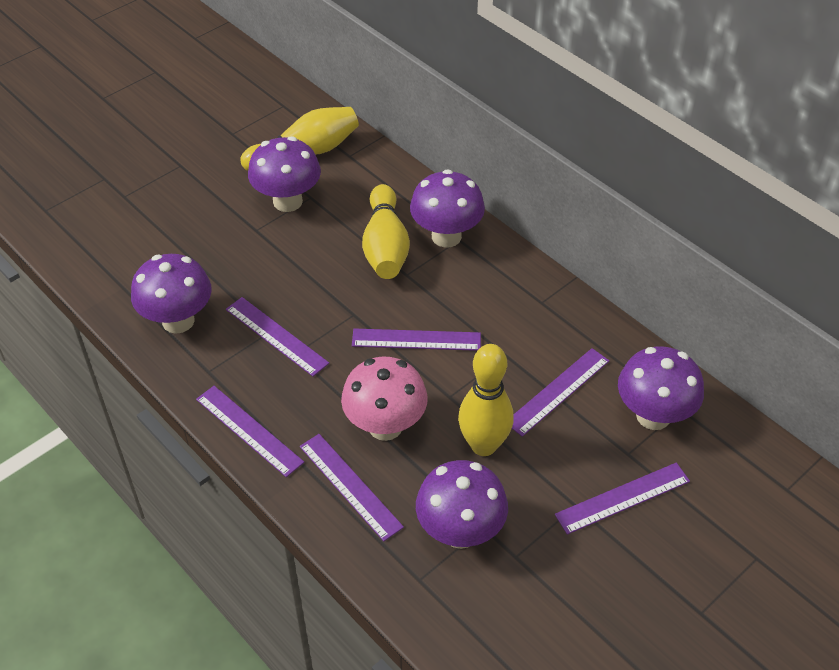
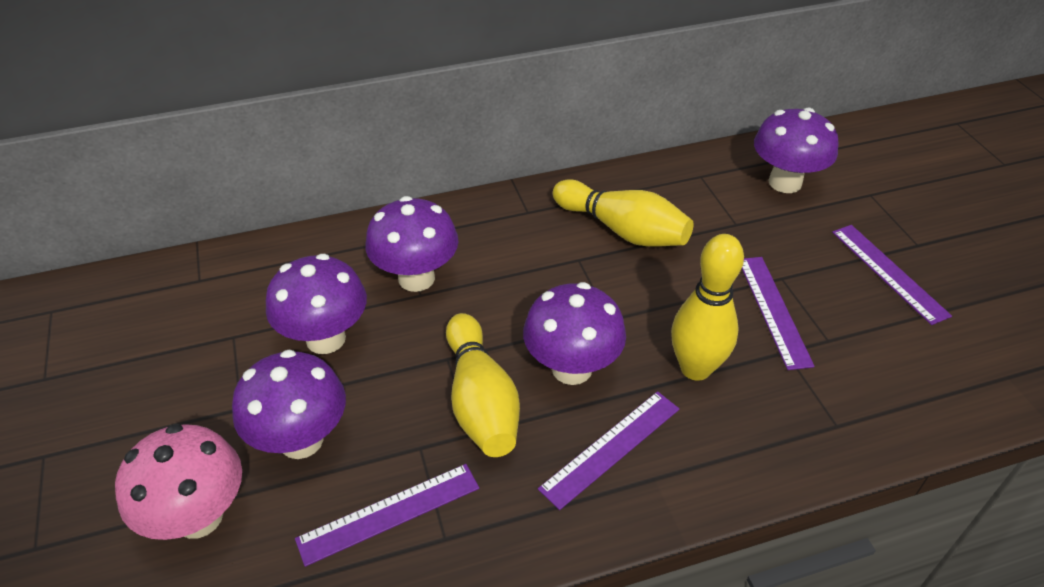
purple ruler: 6 -> 4

